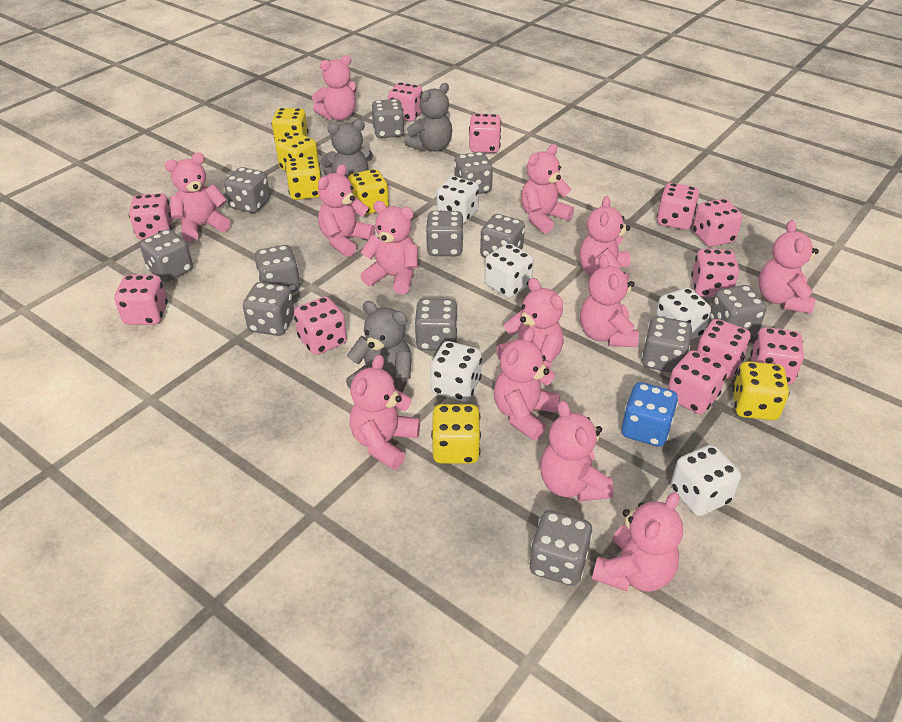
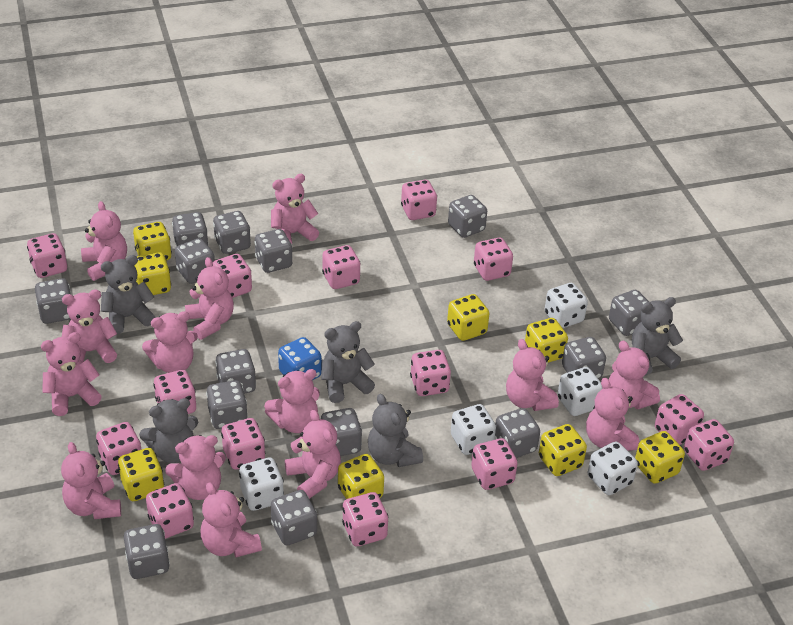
grey dice: 12 -> 14
grey teddy bear: 3 -> 5
pink dice: 11 -> 14
pink teddy bear: 13 -> 14
yellow dice: 6 -> 8

